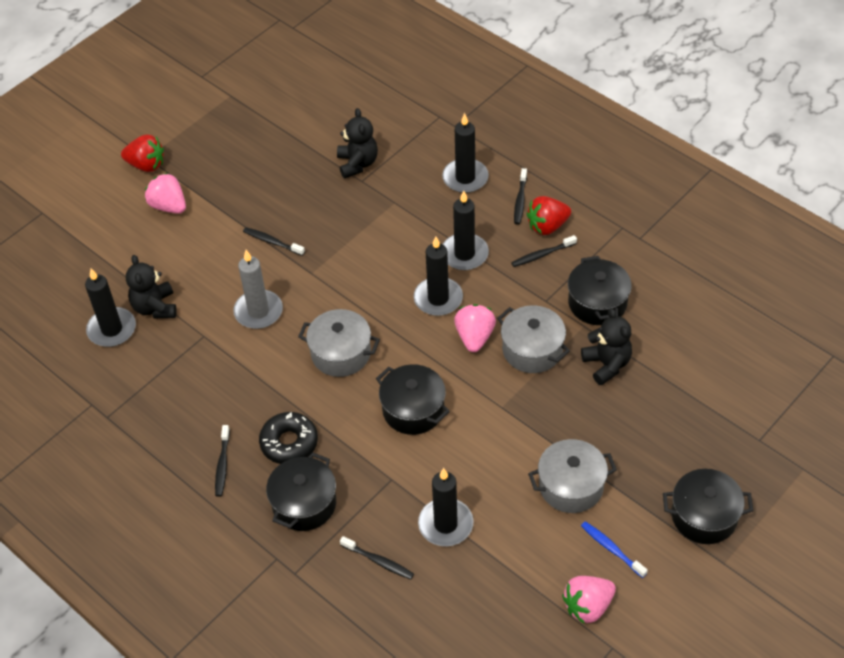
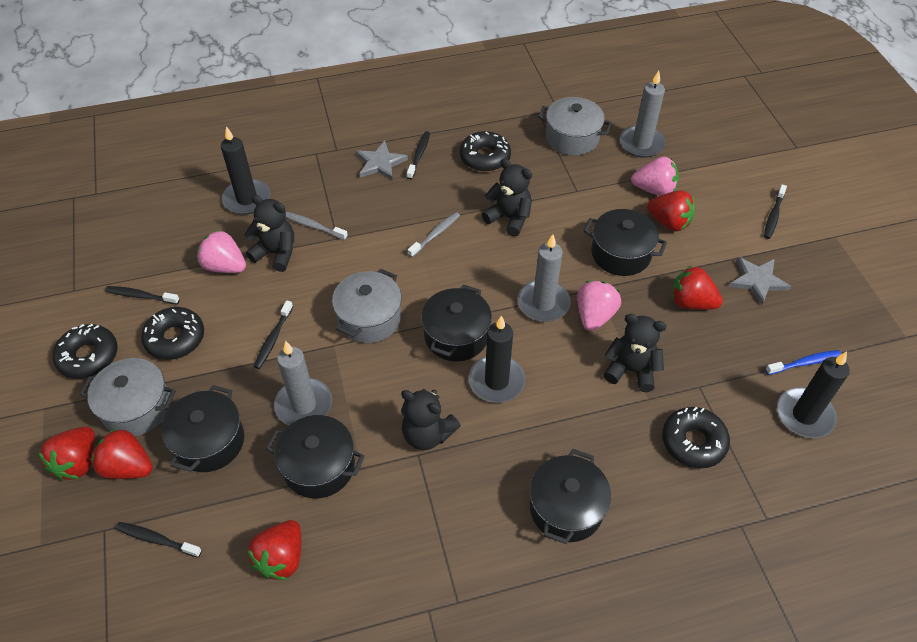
black candle: 5 -> 3
black donut: 1 -> 4
black pot: 4 -> 5
black teddy bear: 3 -> 4
grey candle: 1 -> 3
grey star: 0 -> 2
grey toothbrush: 0 -> 2
red strawberry: 2 -> 5

